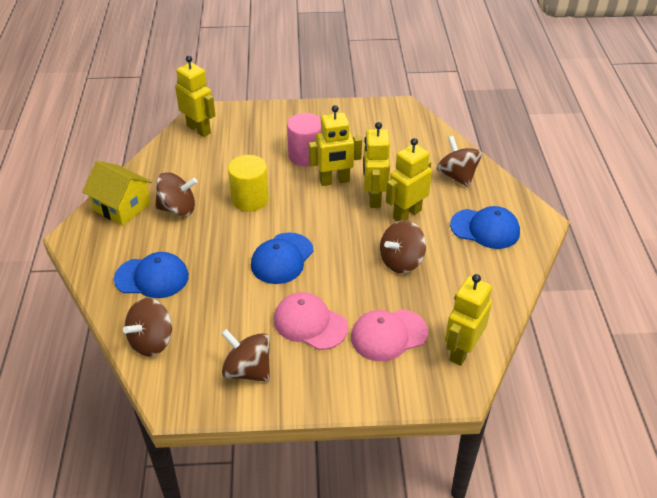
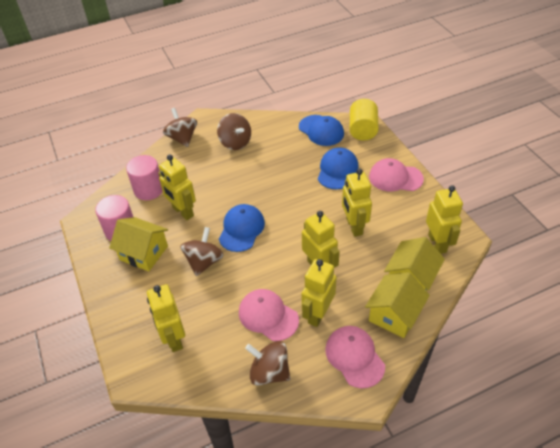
brown spinning top: 5 -> 4
pink cap: 2 -> 3
pink cylinder: 1 -> 2
yellow house: 1 -> 3
yellow robot: 5 -> 6

